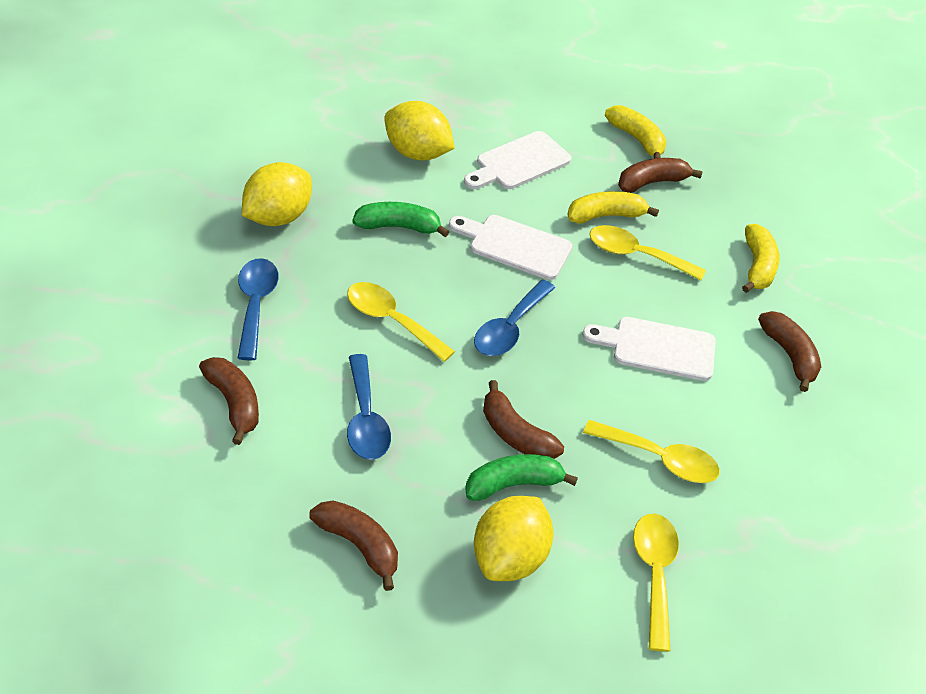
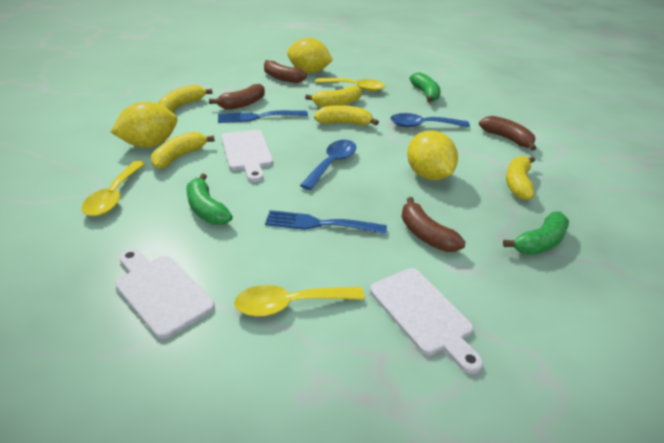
blue fork: 0 -> 2
blue spoon: 3 -> 2
brown banana: 5 -> 4
green banana: 2 -> 3
yellow banana: 3 -> 5
yellow spoon: 4 -> 3

